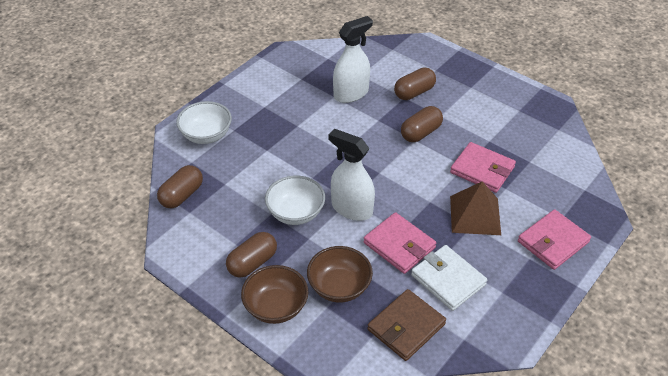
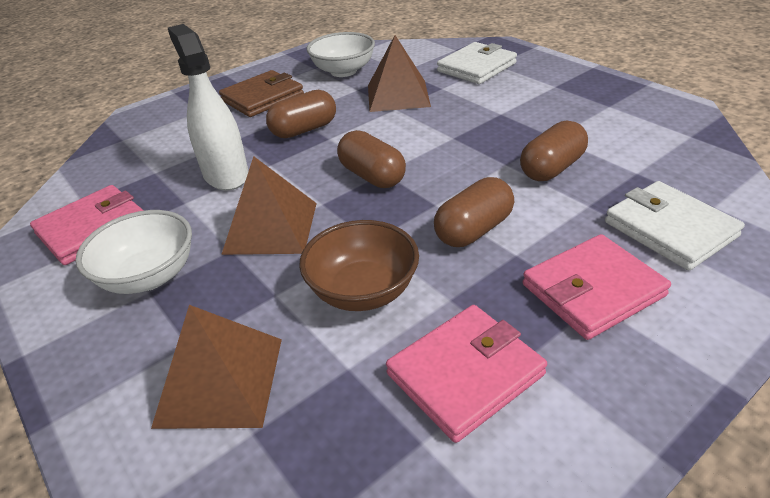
brown bowl: 2 -> 1
brown pyramid: 1 -> 3
white spray bottle: 2 -> 1
white wallet: 1 -> 2

